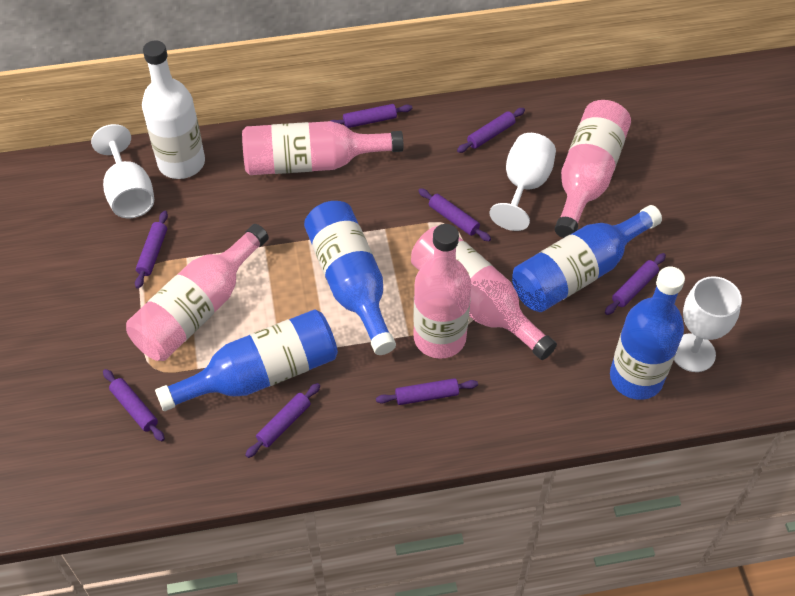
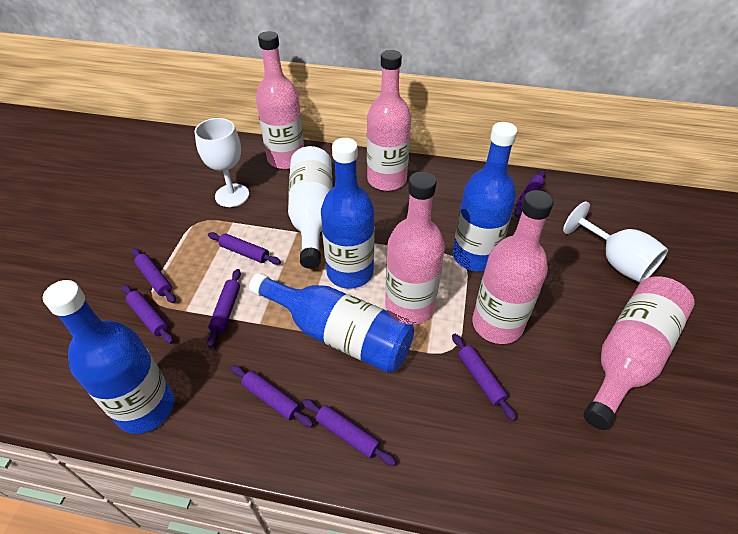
white goblet: 3 -> 2

